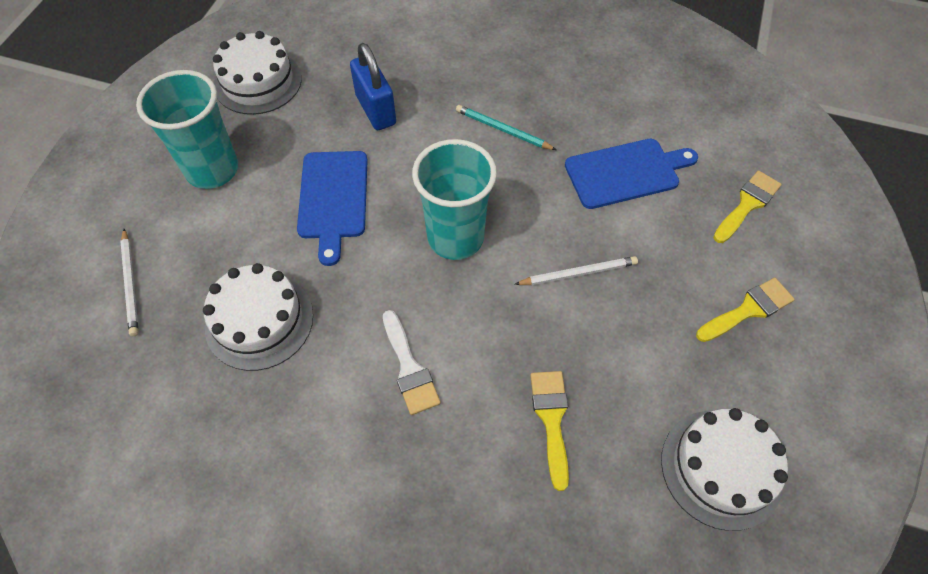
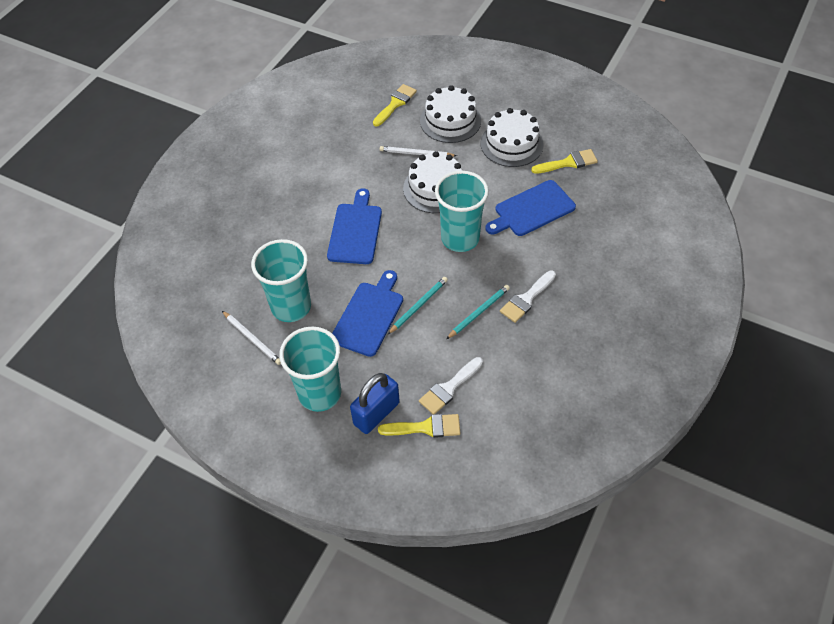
blue cutting board: 2 -> 3
turquoise cup: 2 -> 3
turquoise pencil: 1 -> 2
white brush: 1 -> 2

